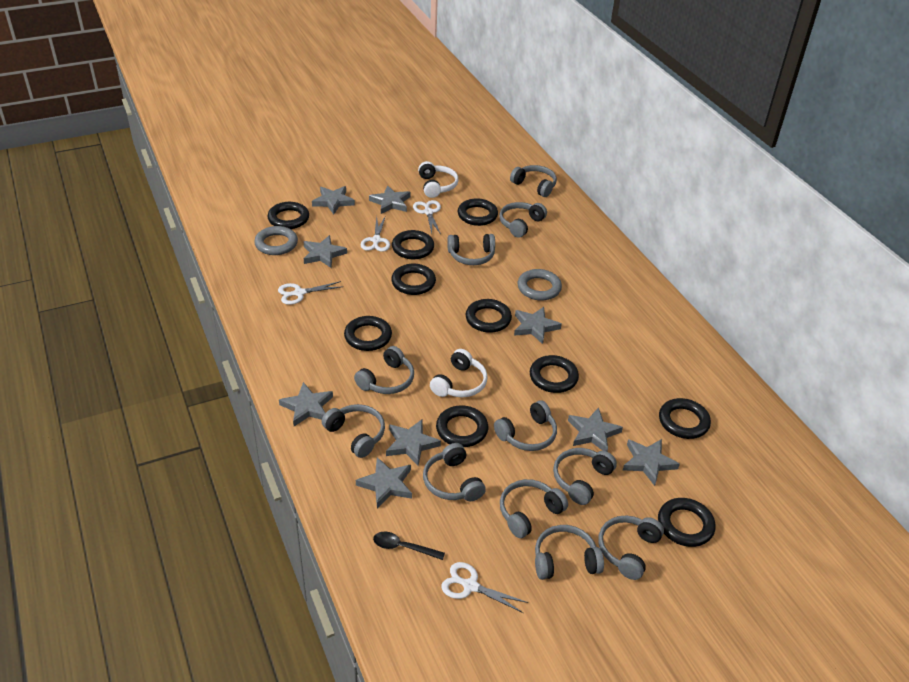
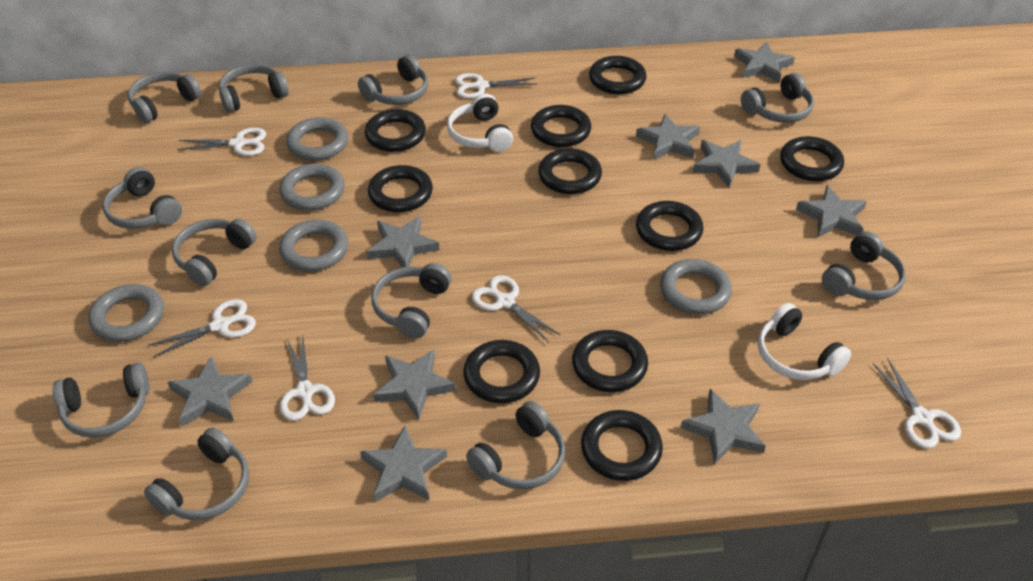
black spoon: 1 -> 0
grey ring: 2 -> 5
white scissors: 4 -> 6

